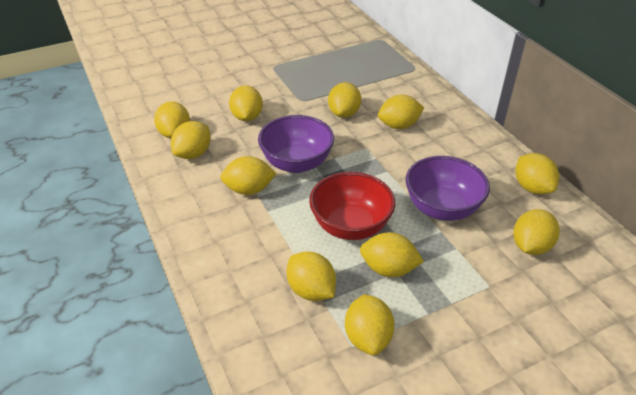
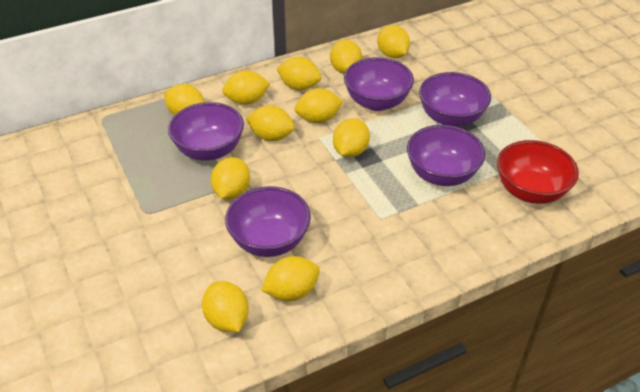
purple bowl: 2 -> 5

